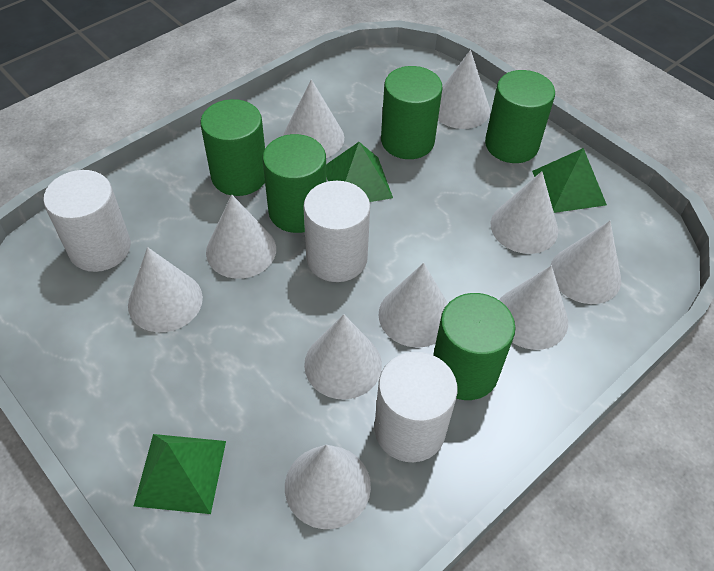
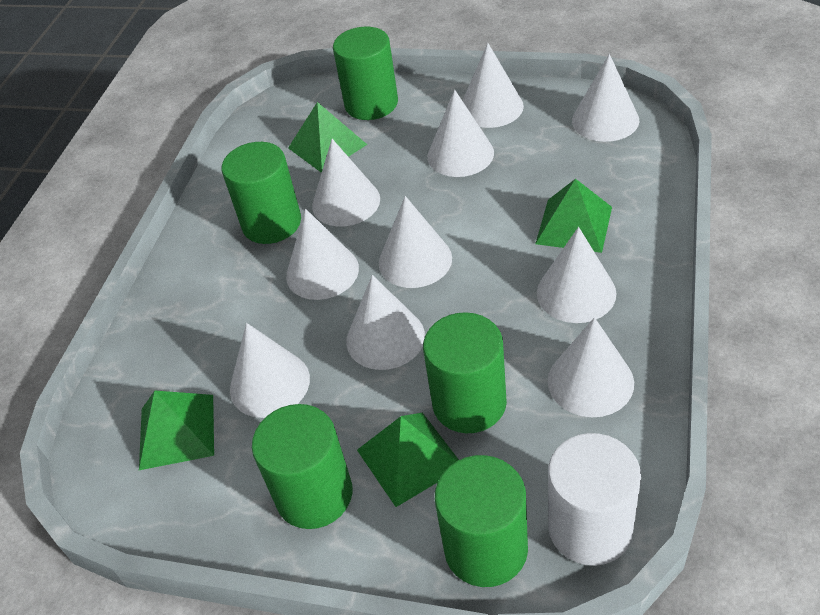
green pyramid: 3 -> 4
white cylinder: 3 -> 1

